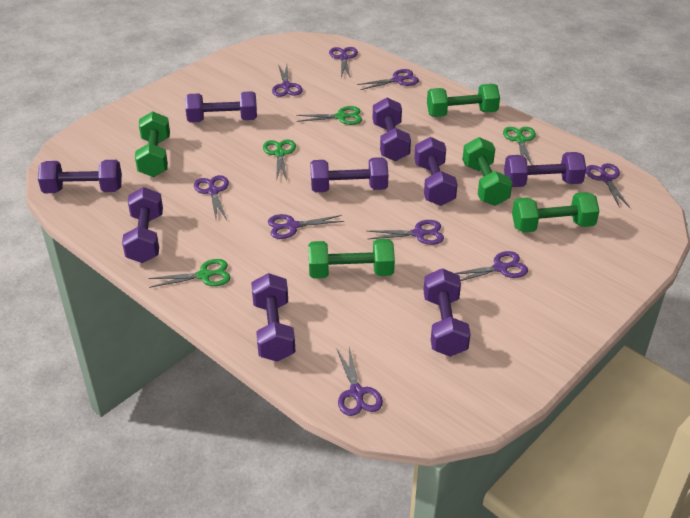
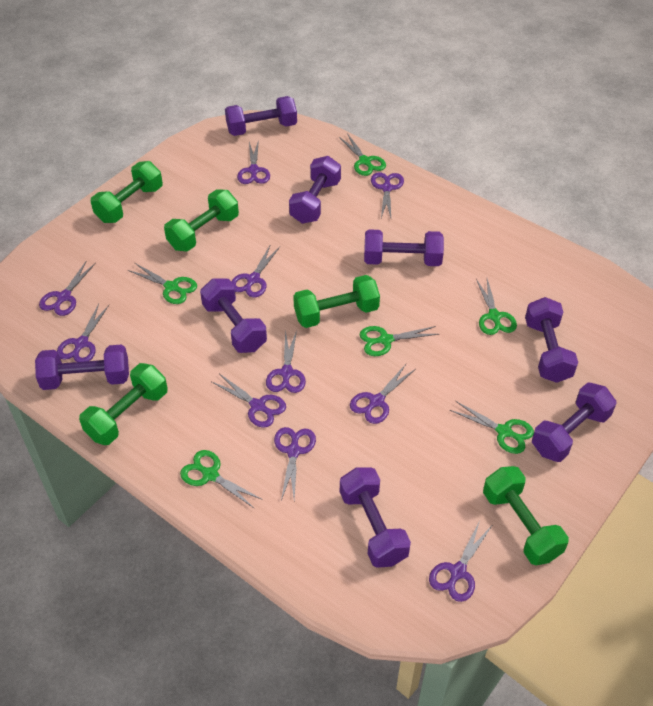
green scissors: 4 -> 6
purple dumbbell: 9 -> 8
purple scissors: 9 -> 10

